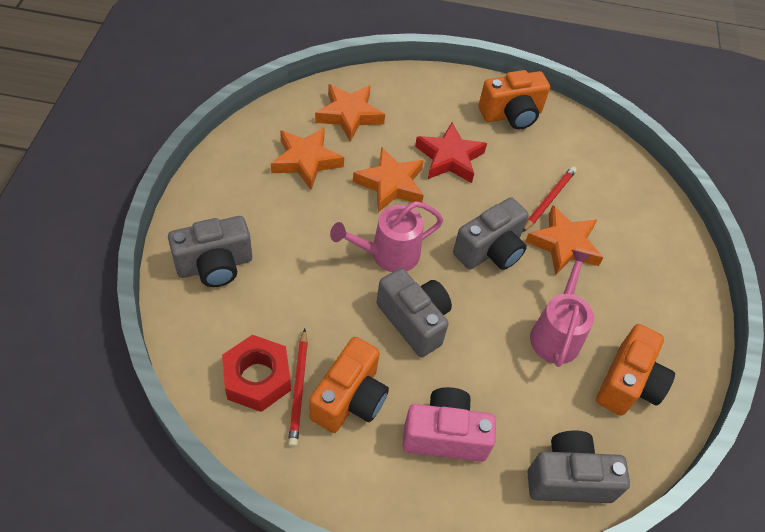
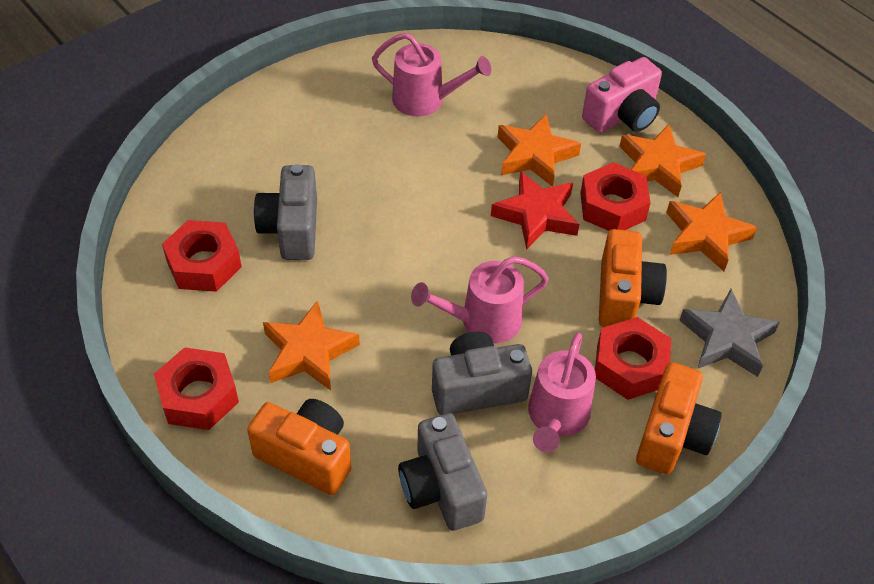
grey camera: 4 -> 3
grey star: 0 -> 1
pink watering can: 2 -> 3
red nut: 1 -> 4
red pencil: 2 -> 0

